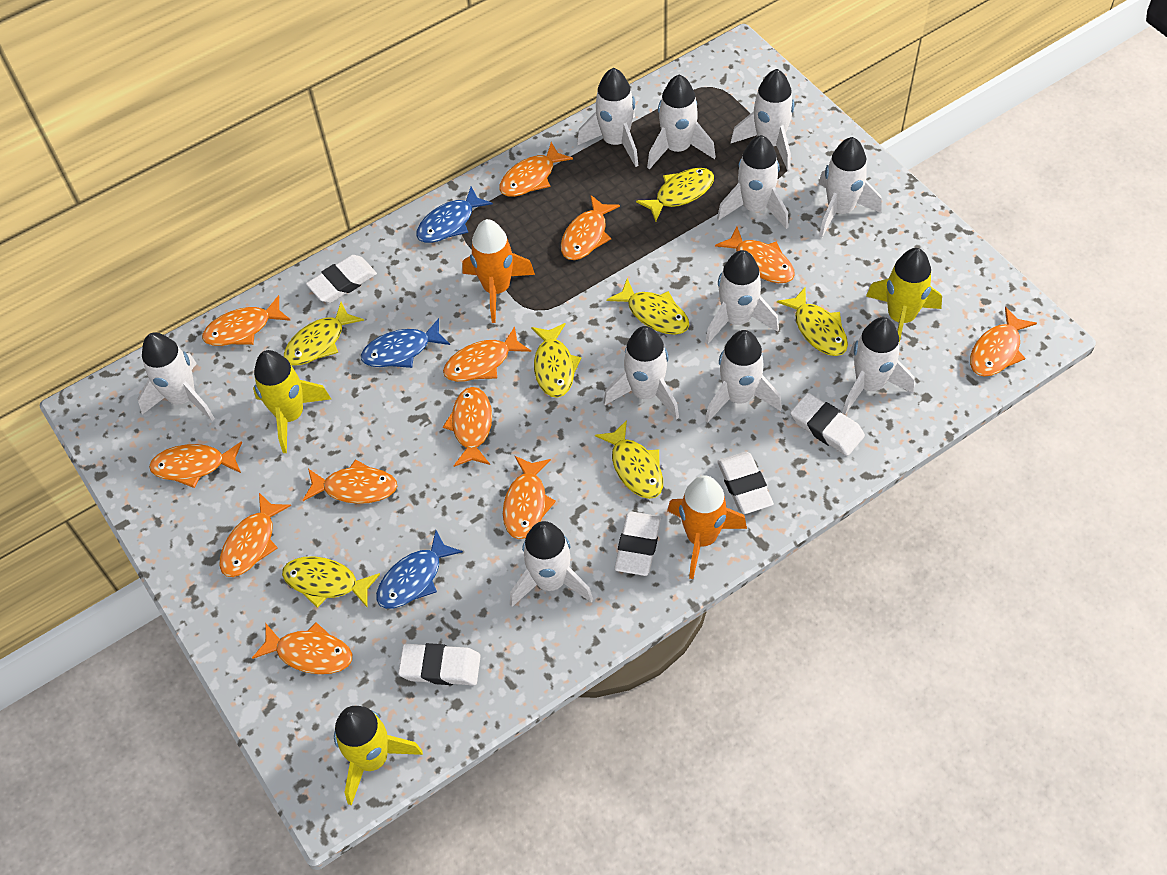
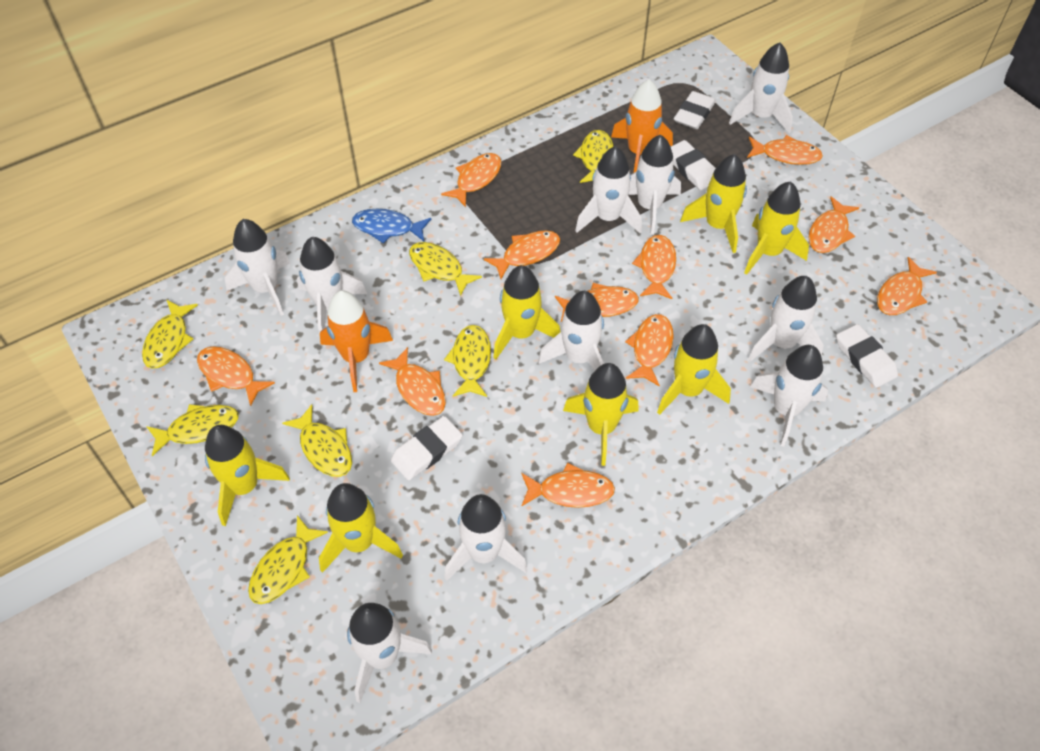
blue fish: 3 -> 1
orange fish: 12 -> 11
white eraser: 5 -> 4
white rocket: 11 -> 10
yellow rocket: 3 -> 7

